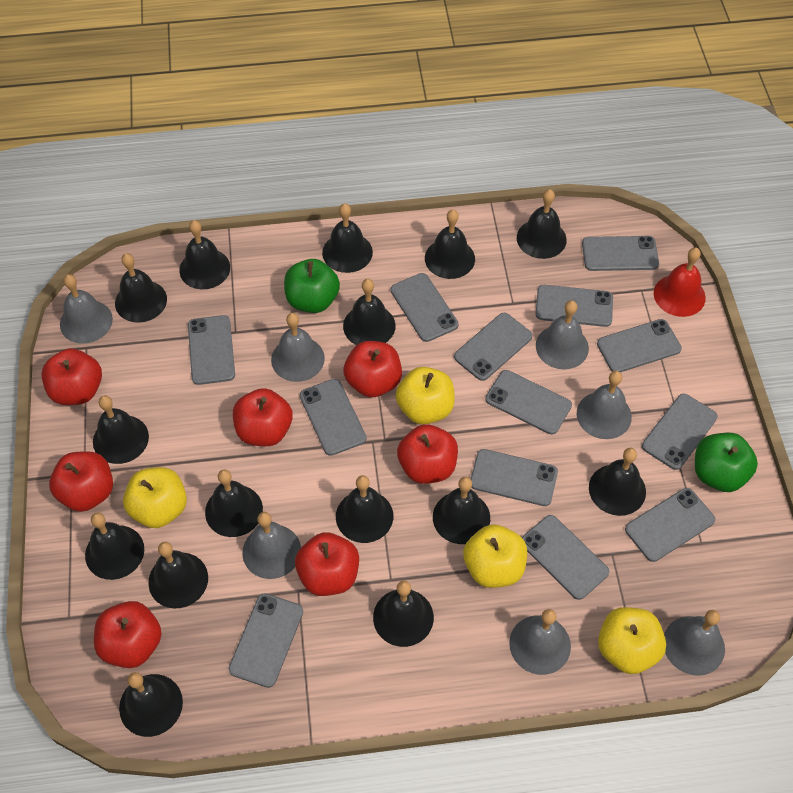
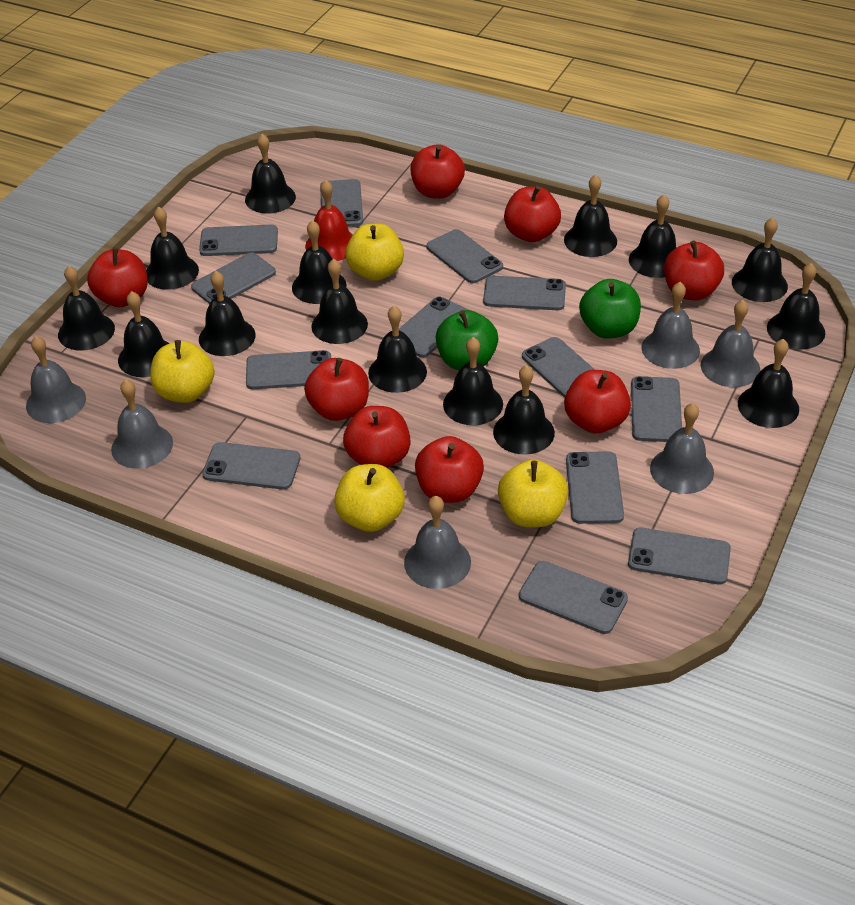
grey bell: 7 -> 6
red apple: 7 -> 8

